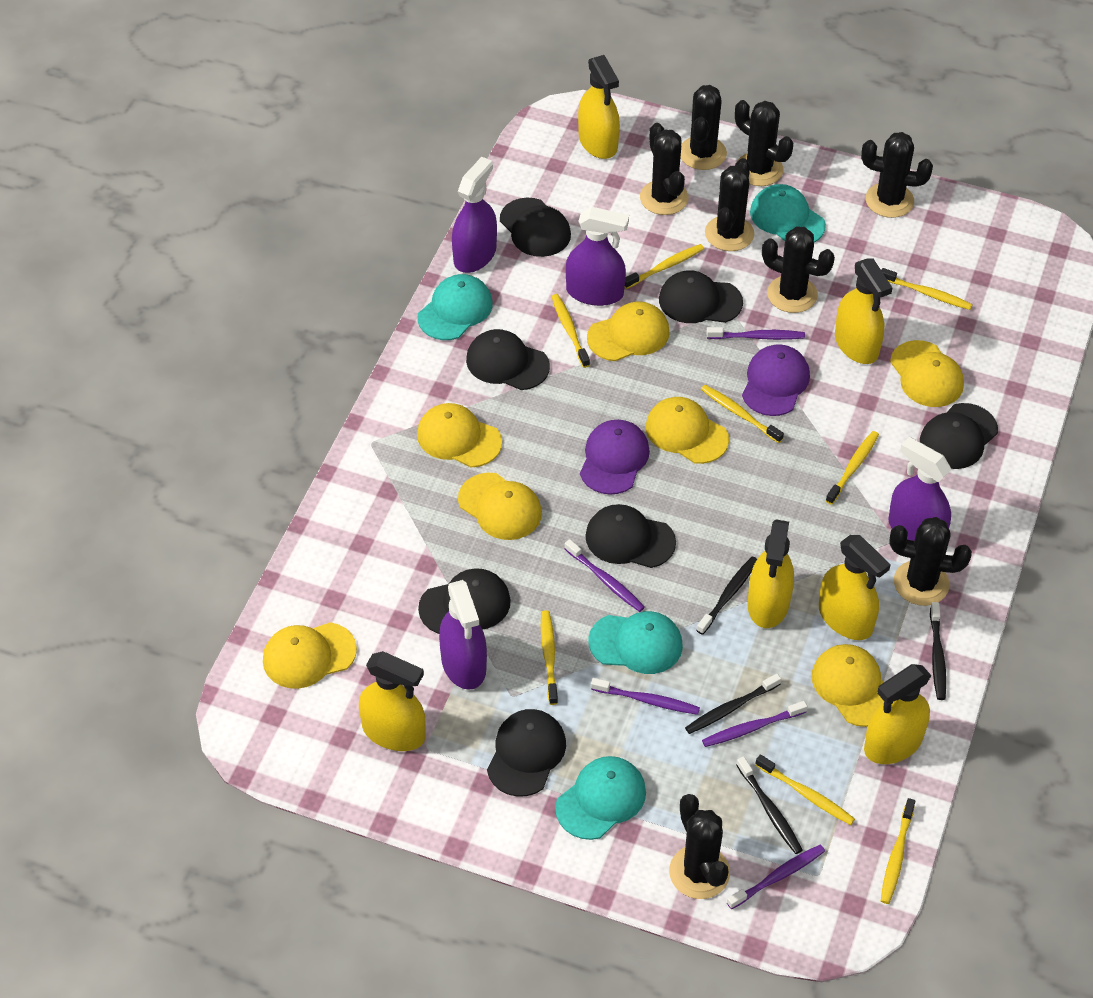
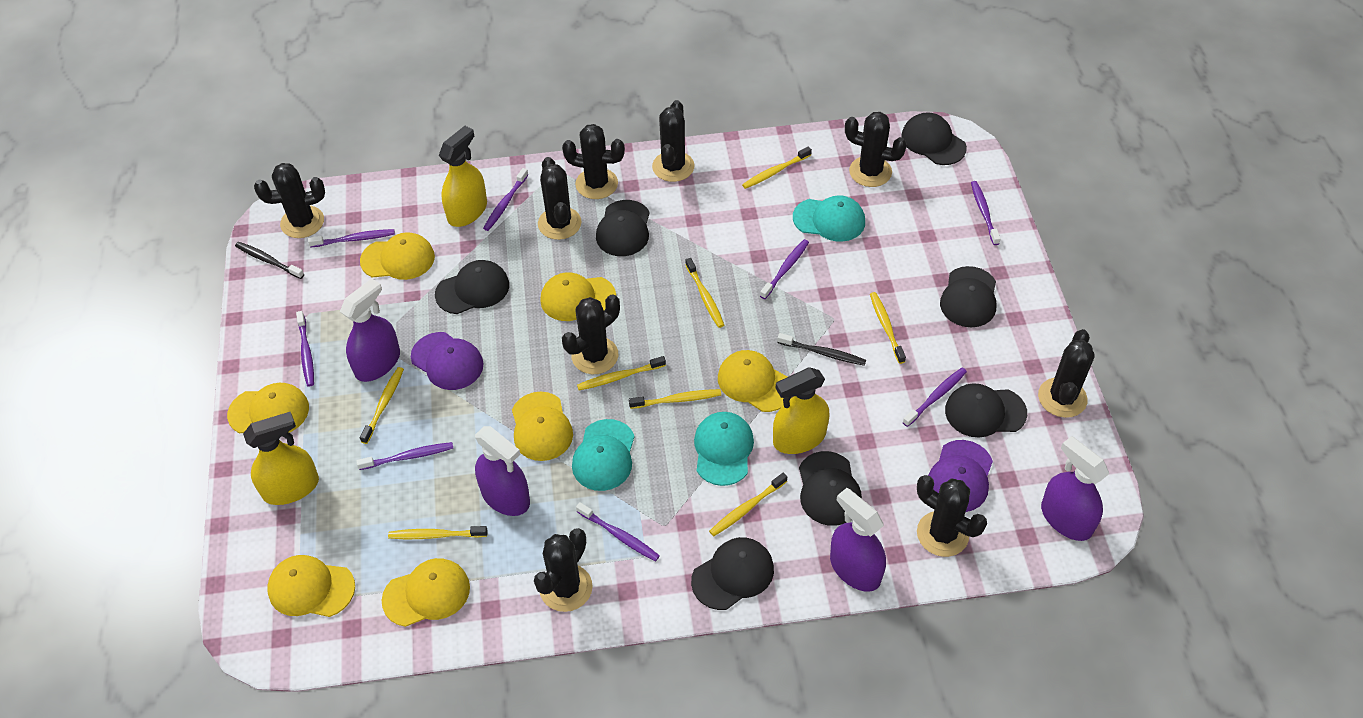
black cactus: 8 -> 9
black toothbrush: 4 -> 2
purple toothbrush: 5 -> 8
turquoise cap: 4 -> 3
yellow spray bottle: 6 -> 3

